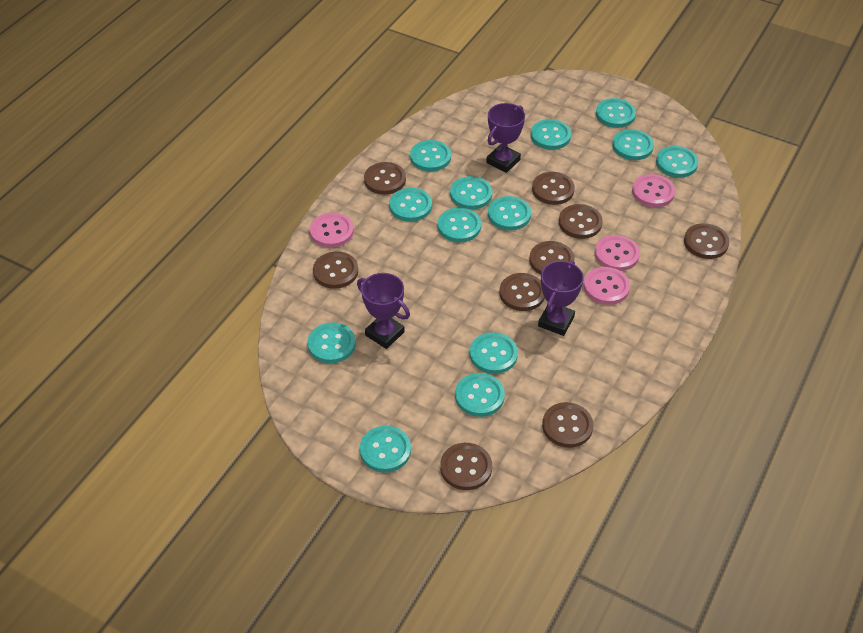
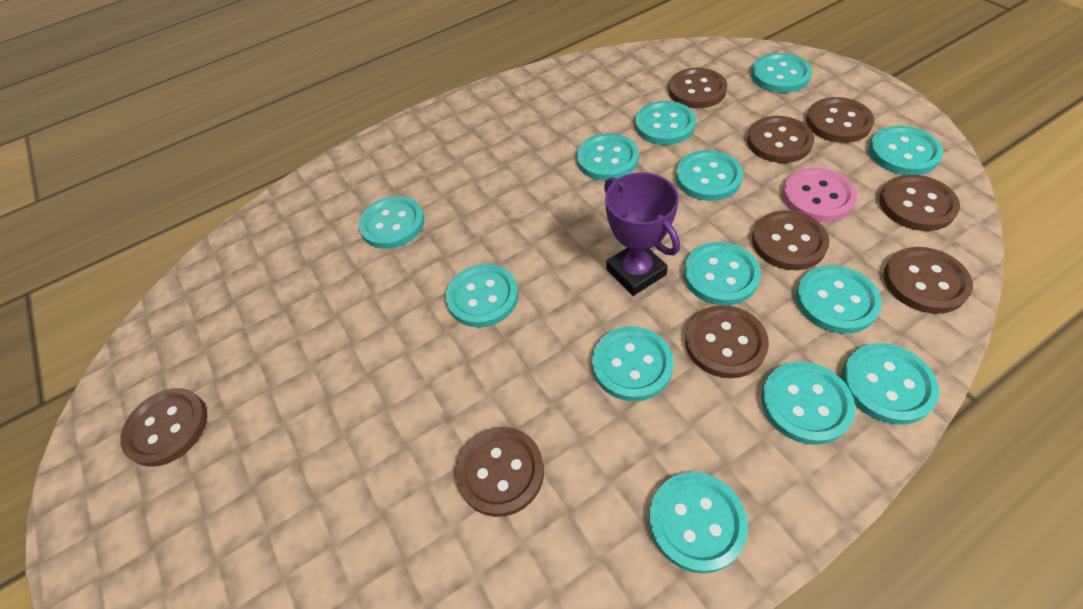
pink button: 4 -> 1
purple trophy: 3 -> 1

